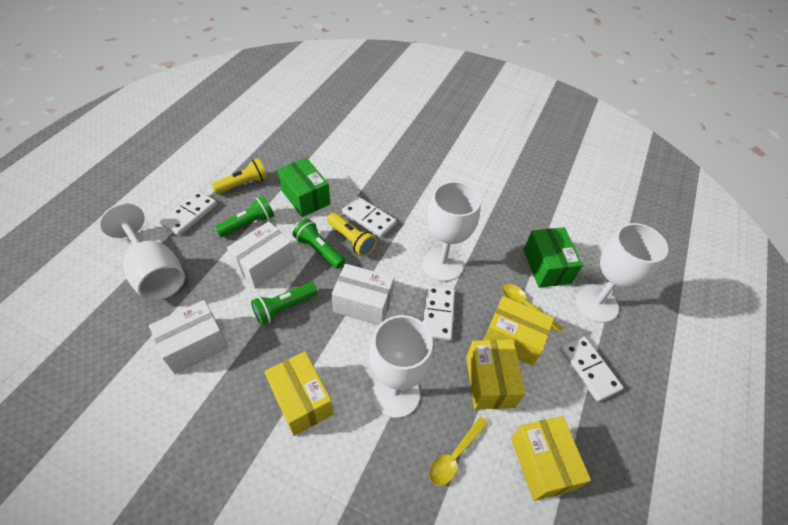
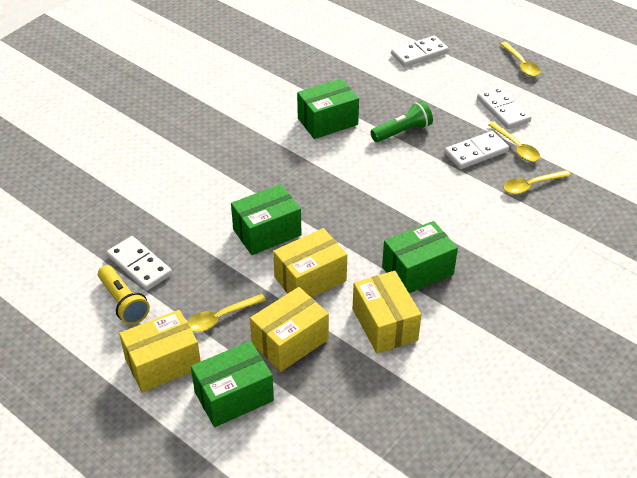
green box: 2 -> 4
green flashlight: 3 -> 1
white box: 3 -> 0
white goblet: 4 -> 0
yellow flashlight: 2 -> 1
yellow spoon: 2 -> 4

